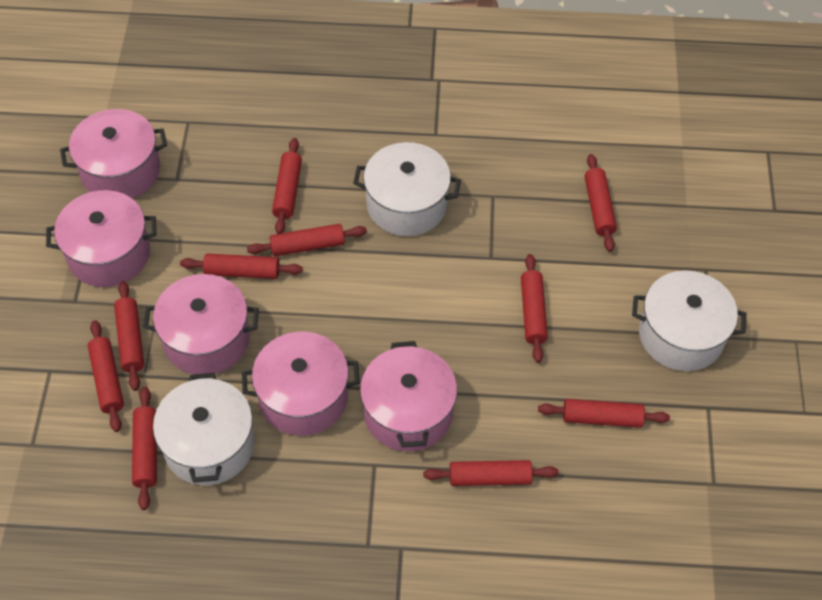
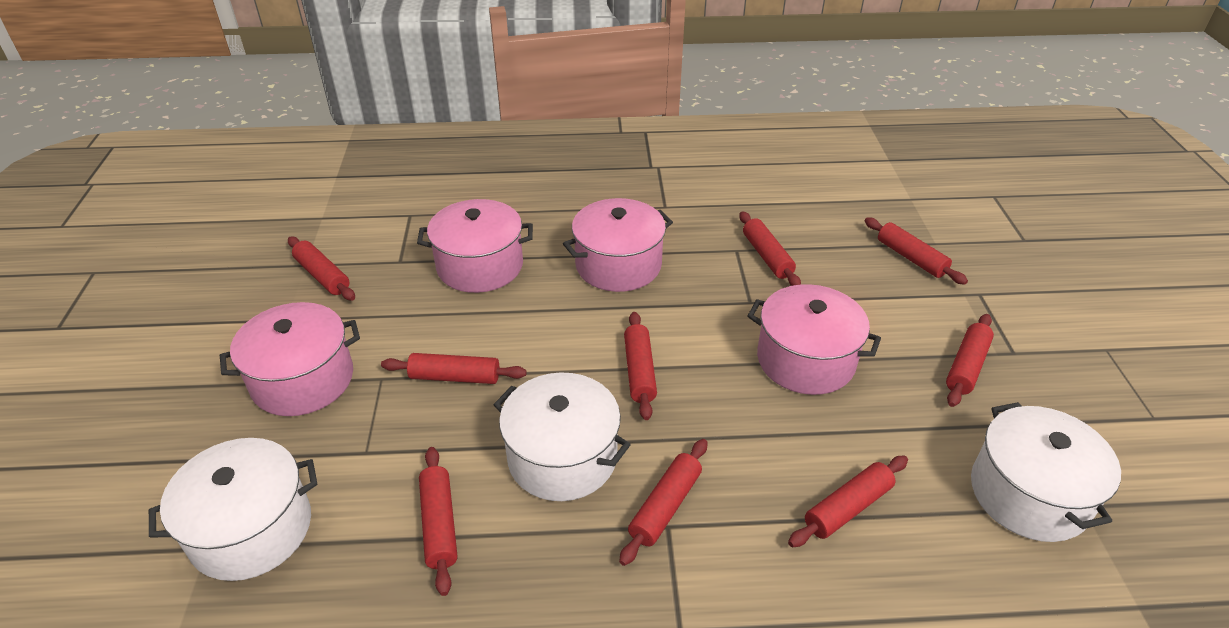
pink pot: 5 -> 4
red rolling pin: 10 -> 9

